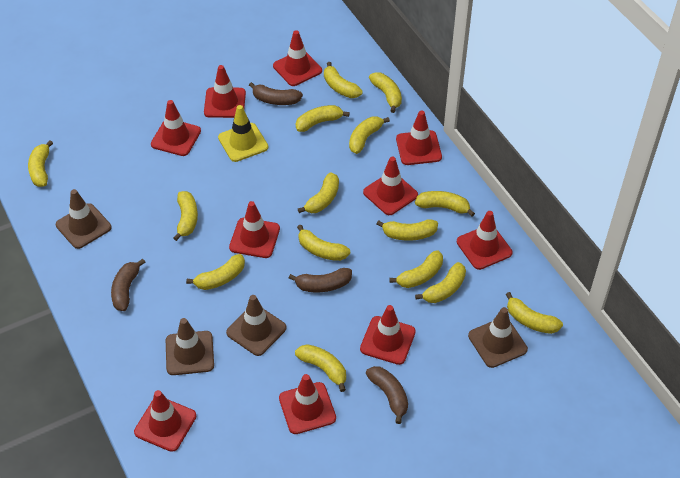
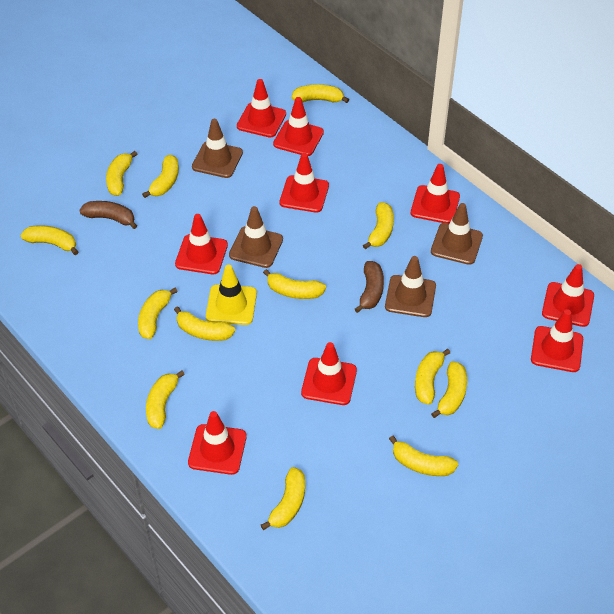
brown banana: 4 -> 2
red traffic cone: 10 -> 9
yellow banana: 15 -> 13

